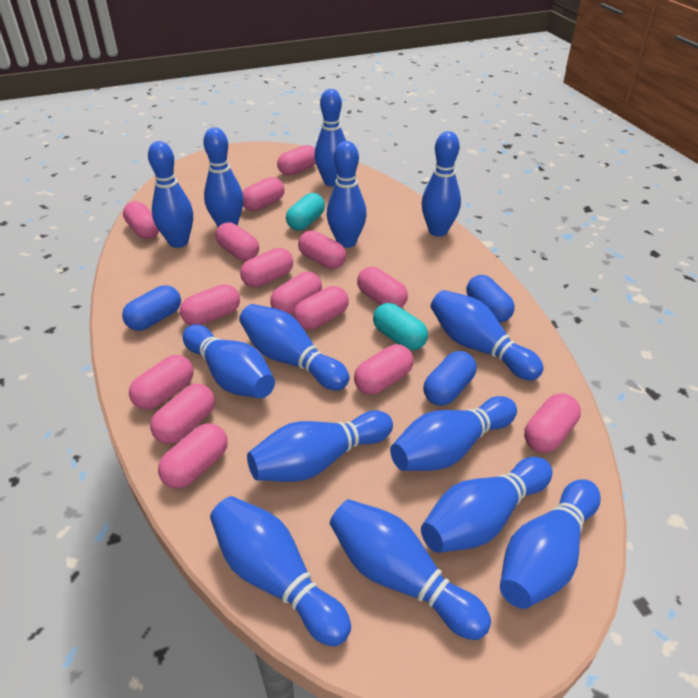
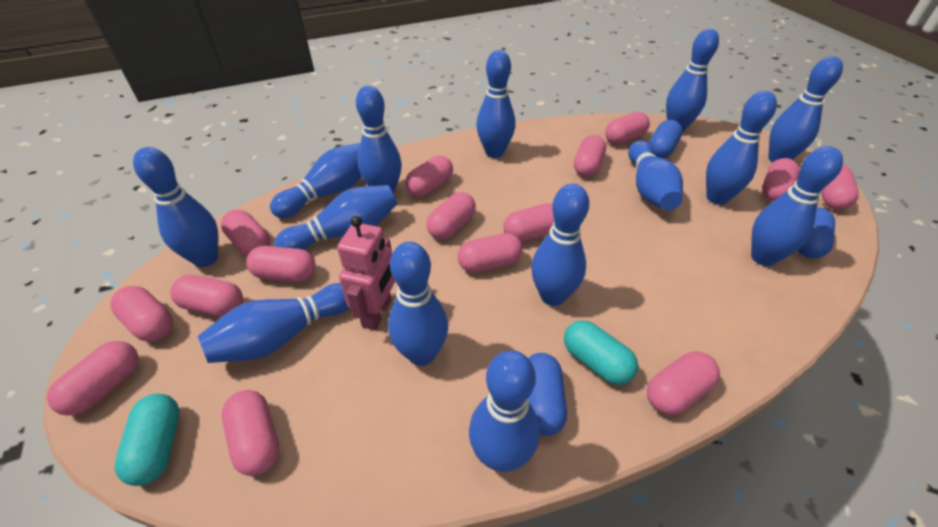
pink robot: 0 -> 1

